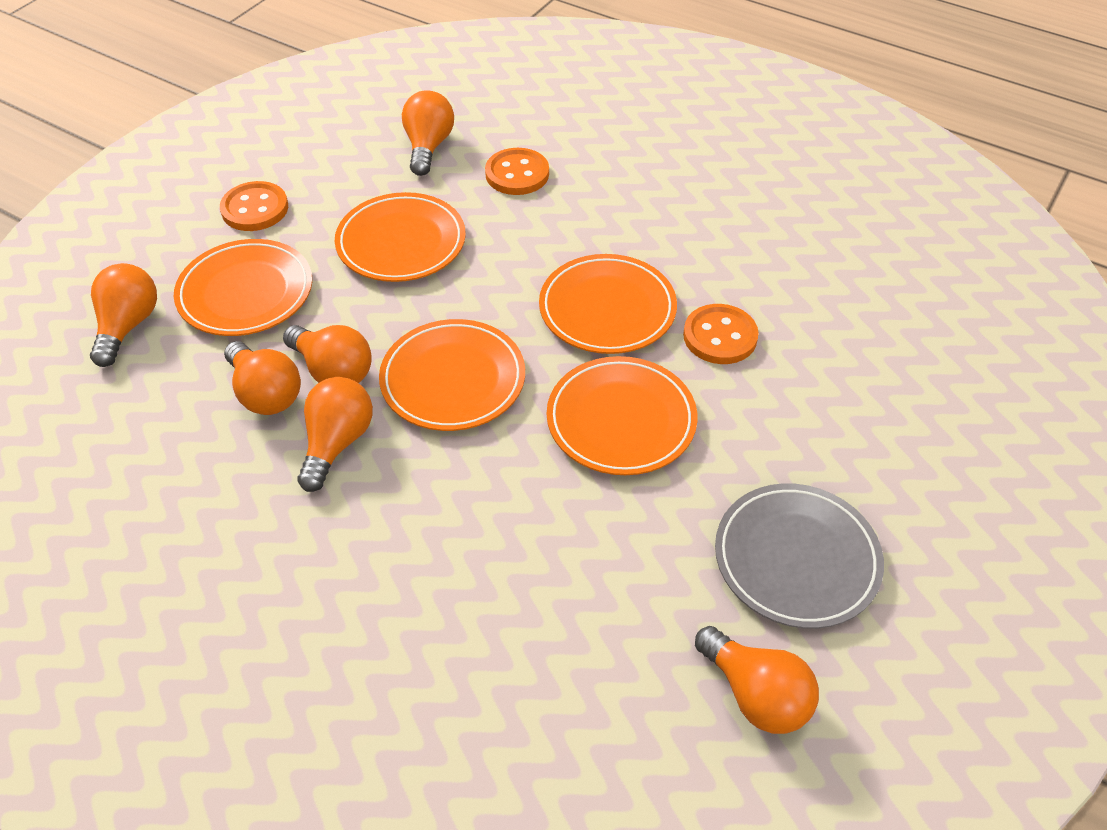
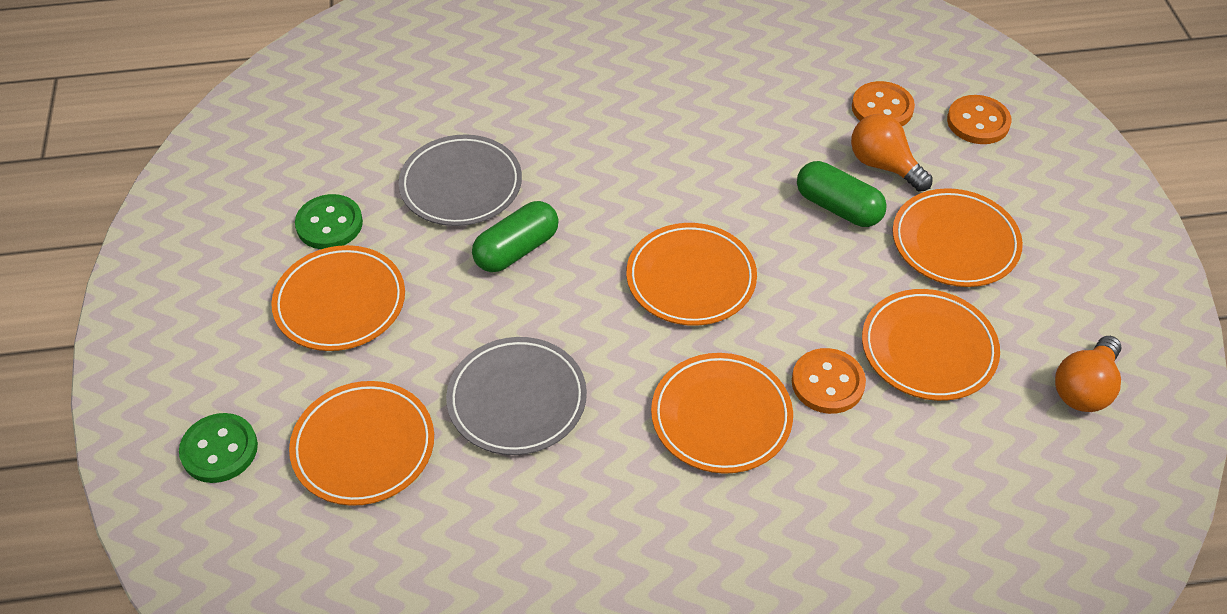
green button: 0 -> 2
green capsule: 0 -> 2
grey plate: 1 -> 2
orange light bulb: 6 -> 2
orange plate: 5 -> 6

